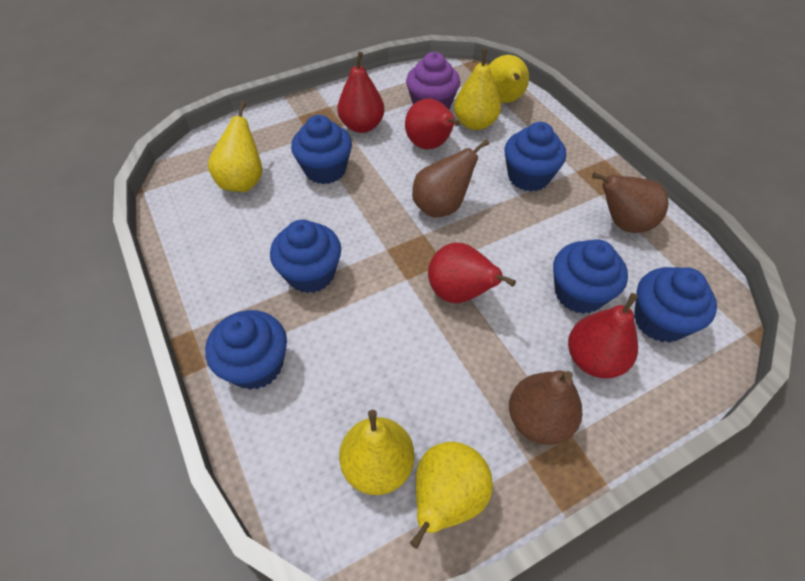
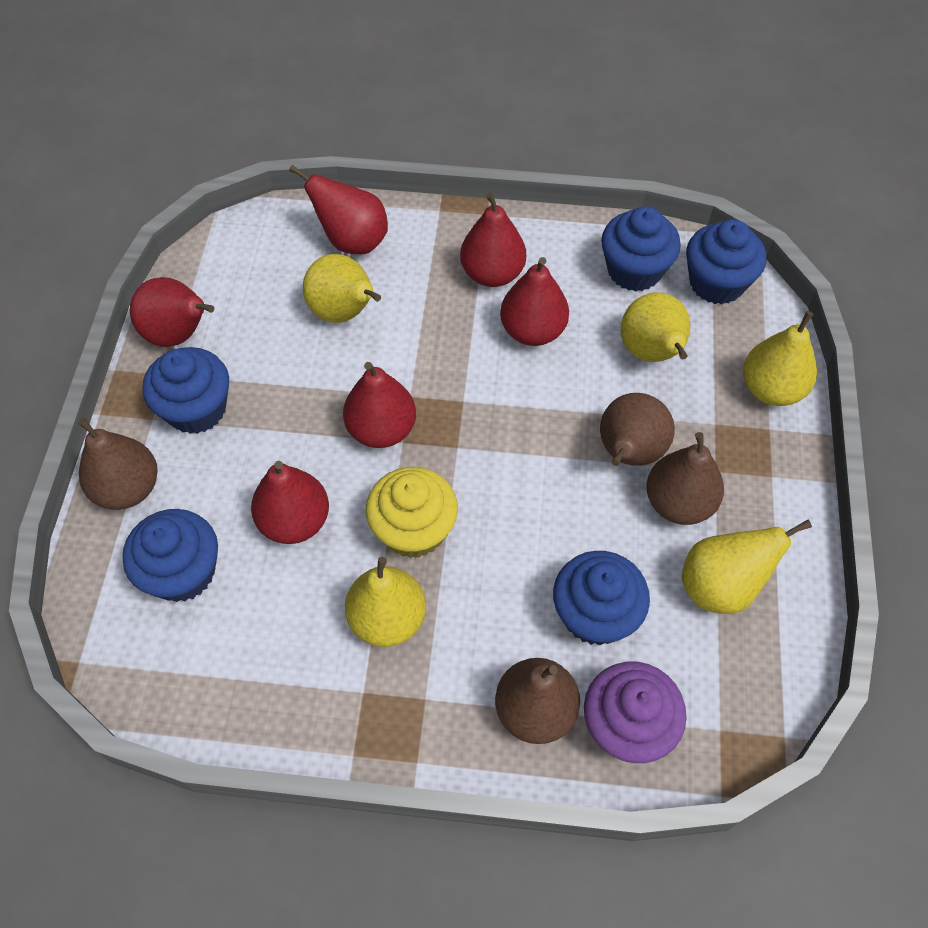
blue cupcake: 6 -> 5
brown pear: 3 -> 4
red pear: 4 -> 6
yellow cupcake: 0 -> 1

